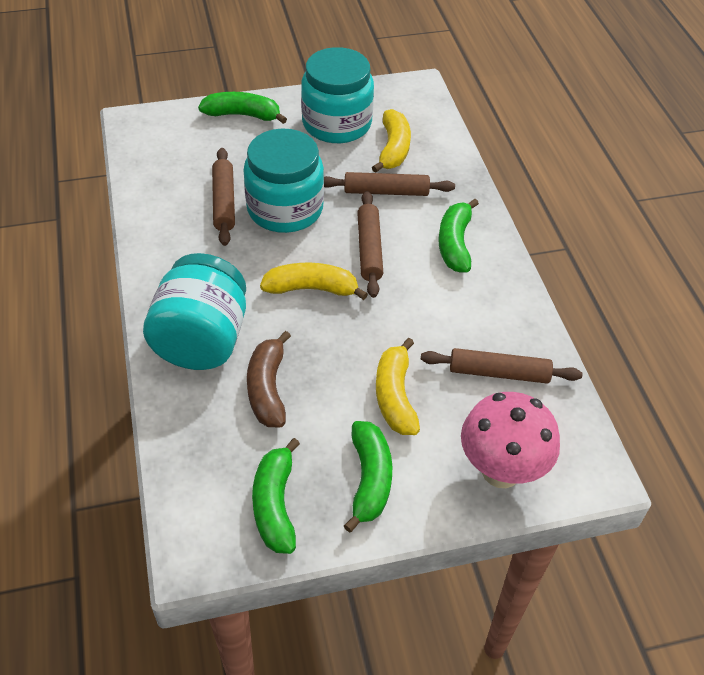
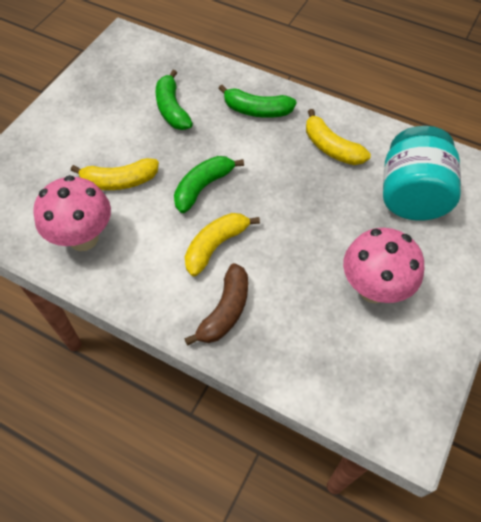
brown rolling pin: 4 -> 0
green banana: 4 -> 3
pink mushroom: 1 -> 2
turquoise jar: 3 -> 1

